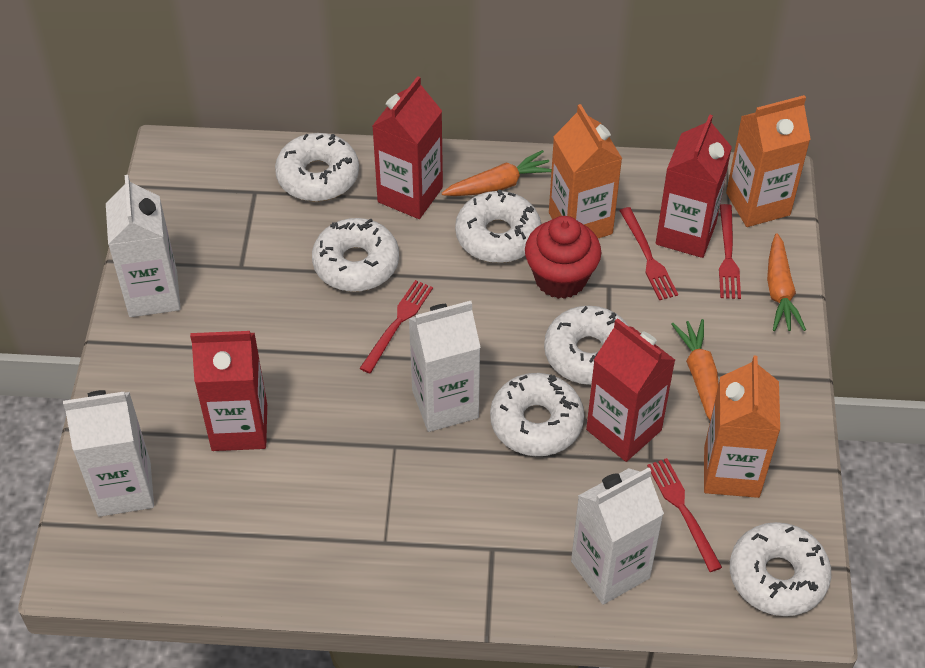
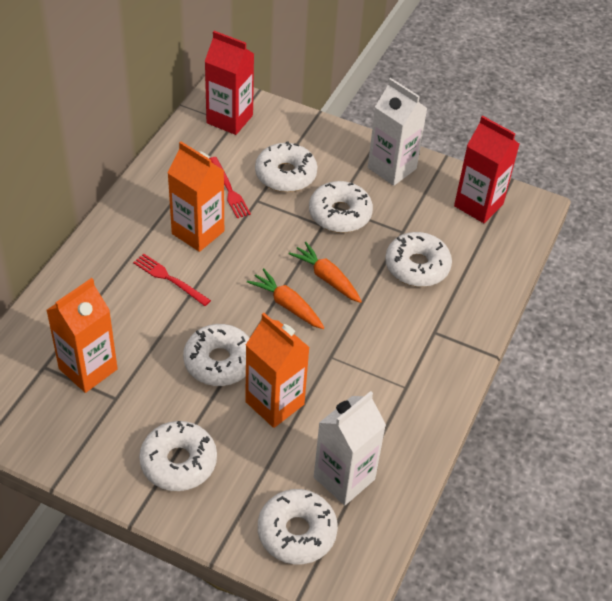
orange carrot: 3 -> 2
red carton: 4 -> 2
red cupcake: 1 -> 0
red fork: 4 -> 2
white carton: 4 -> 2

